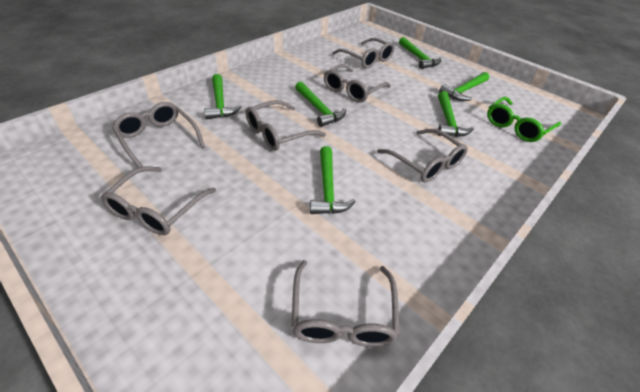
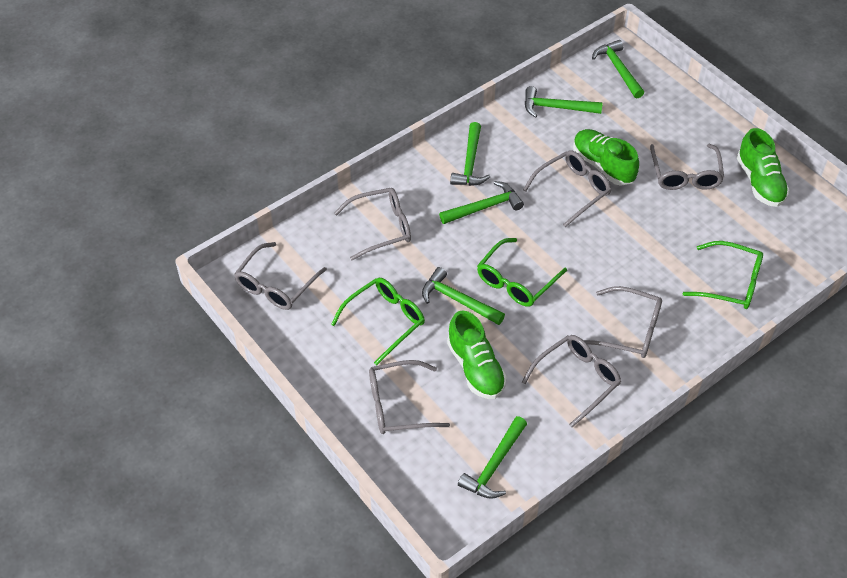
green glasses: 1 -> 3
green shoe: 0 -> 3

